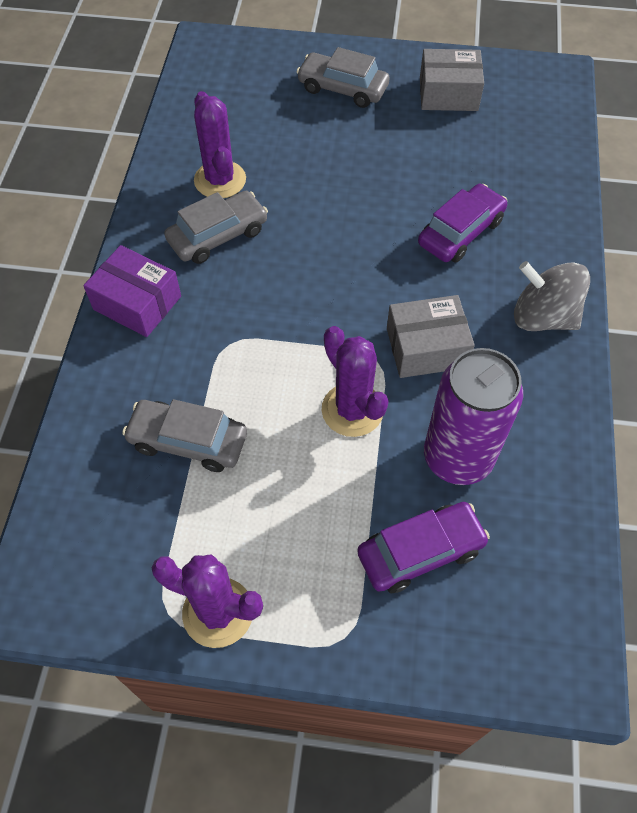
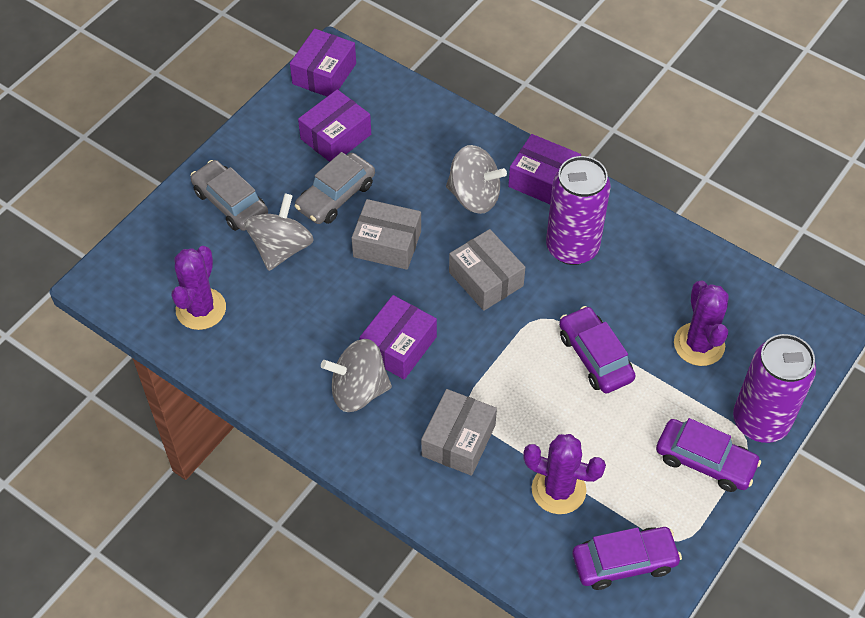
grey box: 2 -> 3
grey car: 3 -> 2
grey spinning top: 1 -> 3
purple box: 1 -> 4
purple can: 1 -> 2
purple car: 2 -> 3

